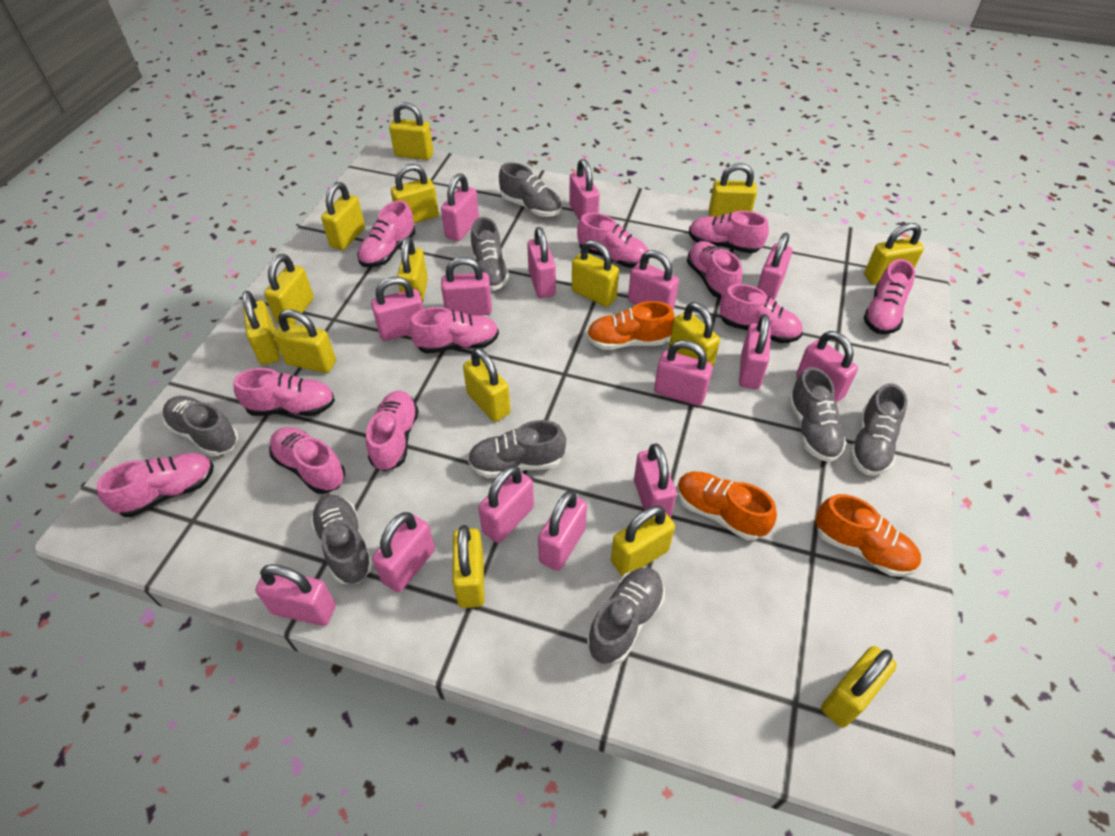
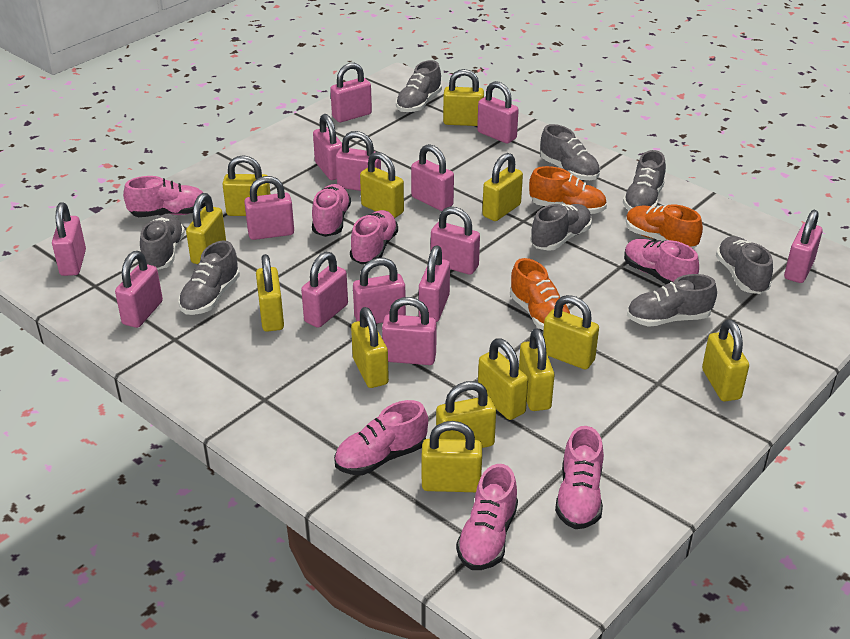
pink padlock: 15 -> 14
pink shoe: 11 -> 7
yellow padlock: 15 -> 13

